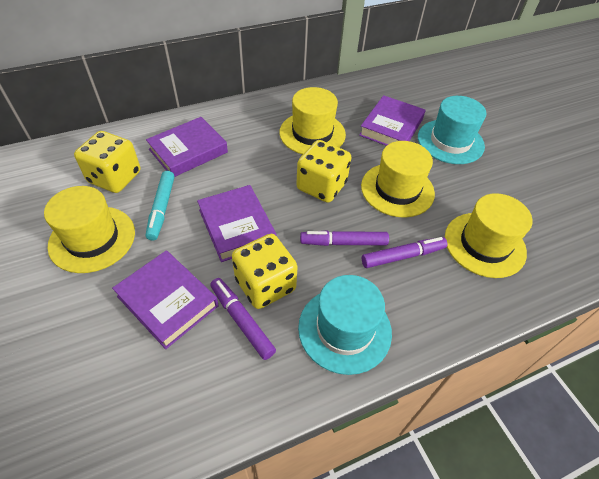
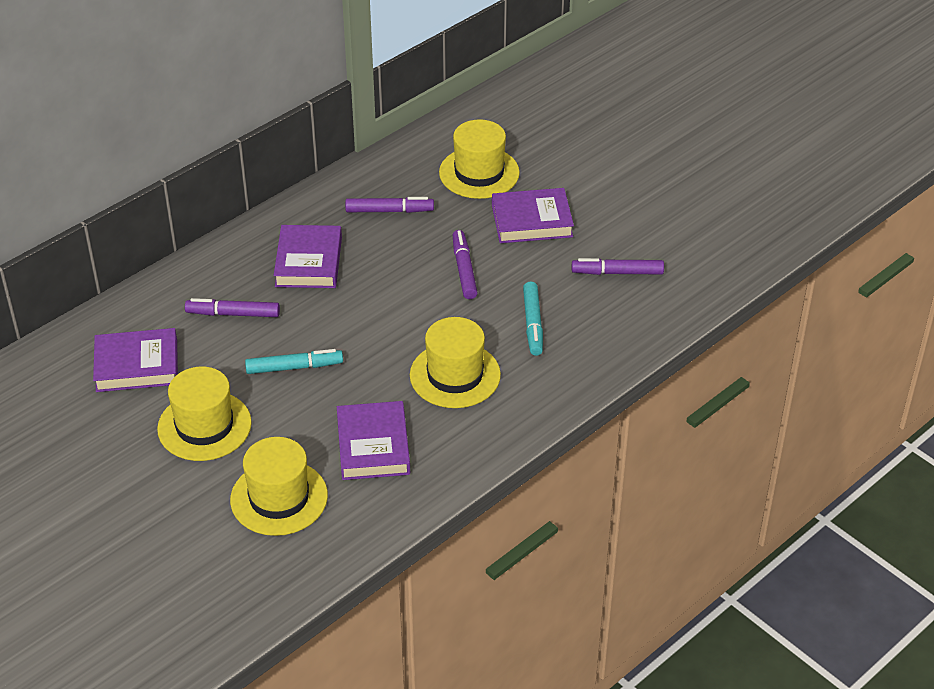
purple marker: 3 -> 4
turquoise hat: 2 -> 0
turquoise marker: 1 -> 2
yellow dice: 3 -> 0

